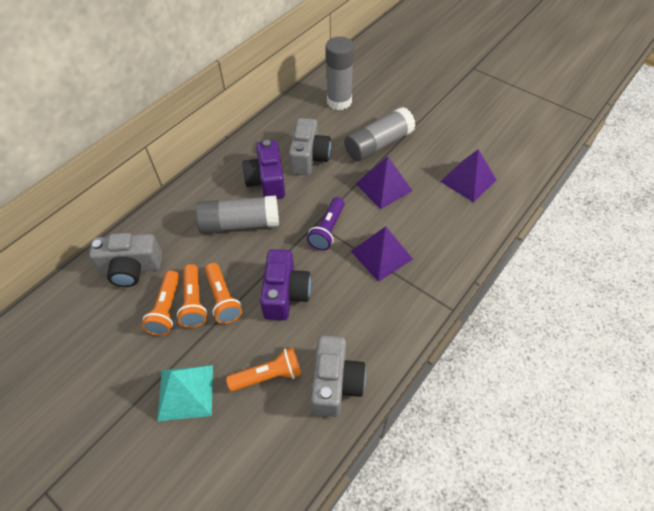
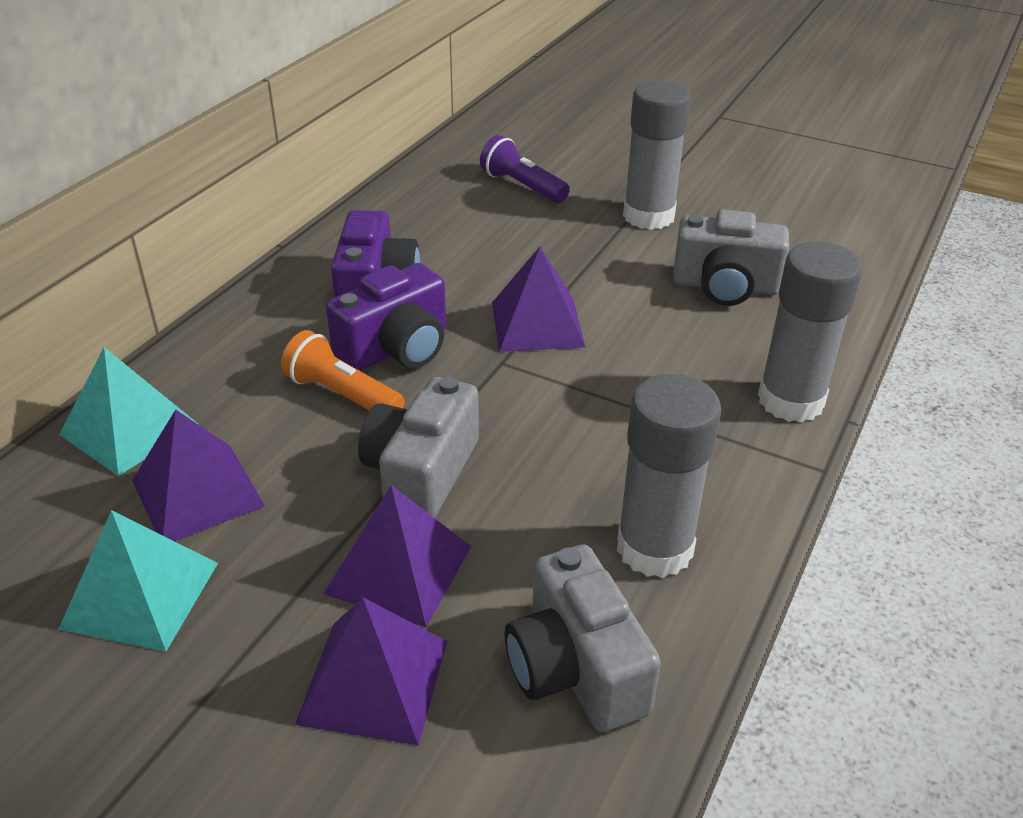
orange flashlight: 4 -> 1
purple pyramid: 3 -> 4
turquoise pyramid: 1 -> 2

